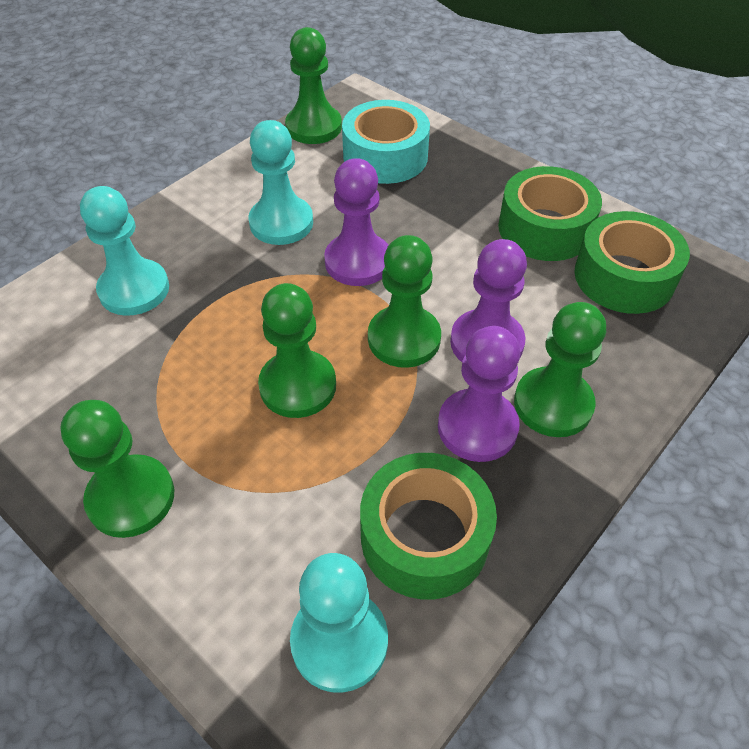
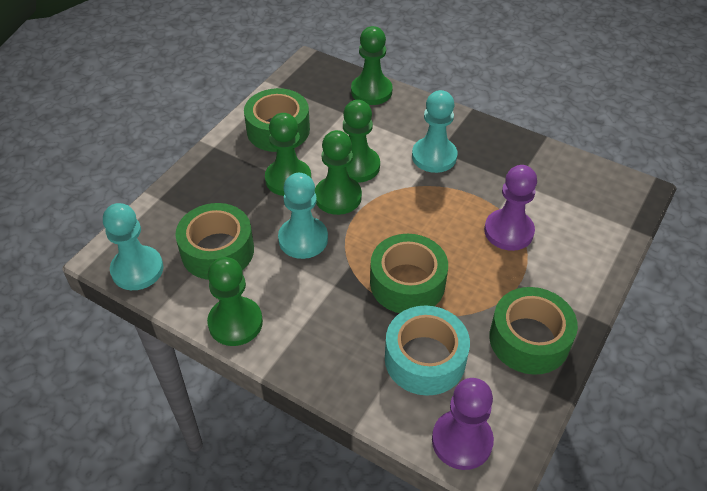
green tape: 3 -> 4
purple pawn: 3 -> 2

